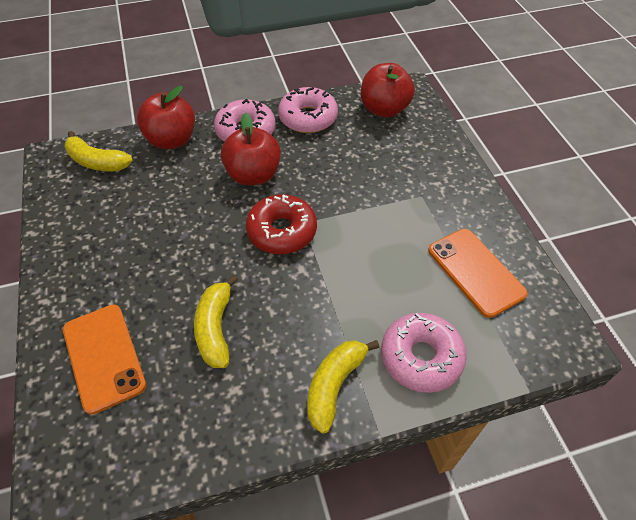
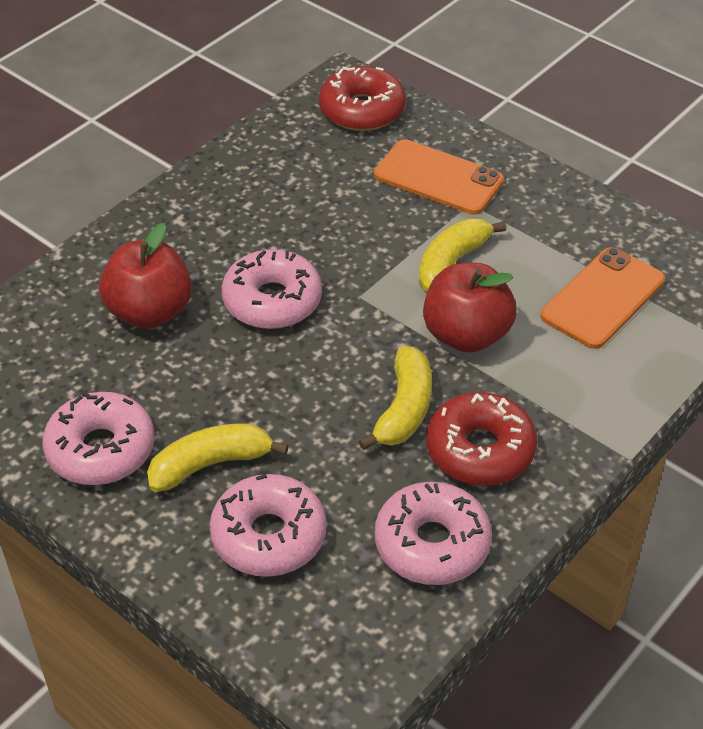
pink donut: 3 -> 4
red apple: 3 -> 2
red donut: 1 -> 2

